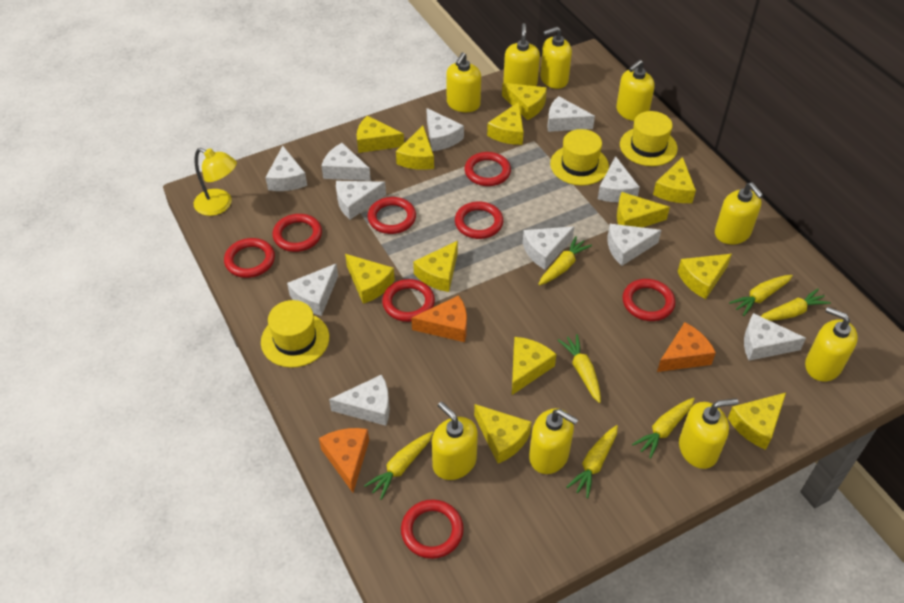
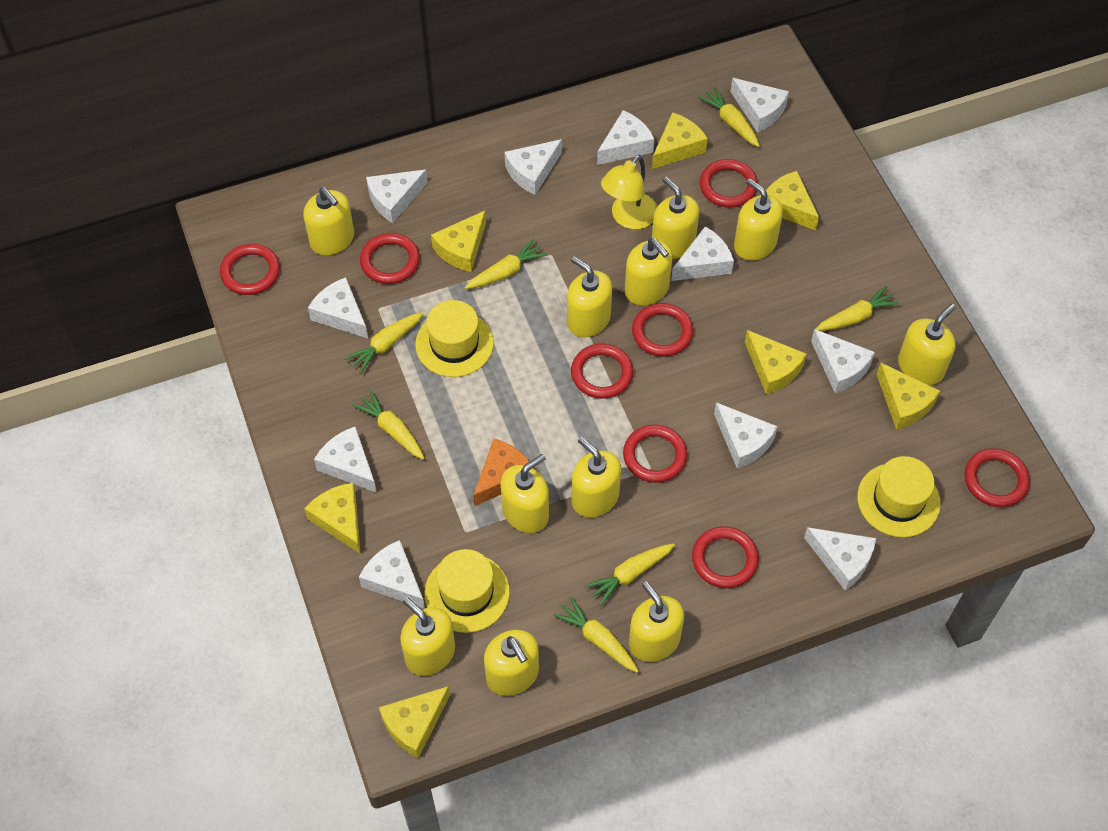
orange cheese: 3 -> 1
yellow cheese: 12 -> 7
yellow soap dispenser: 9 -> 11

